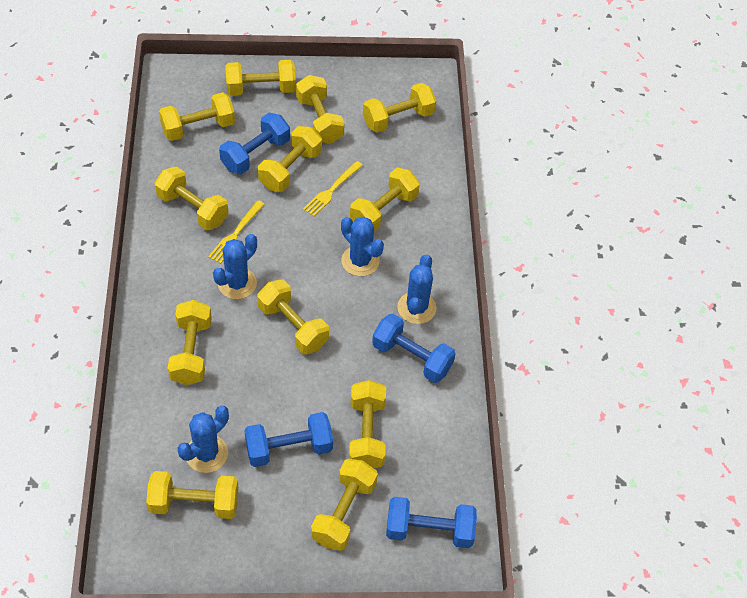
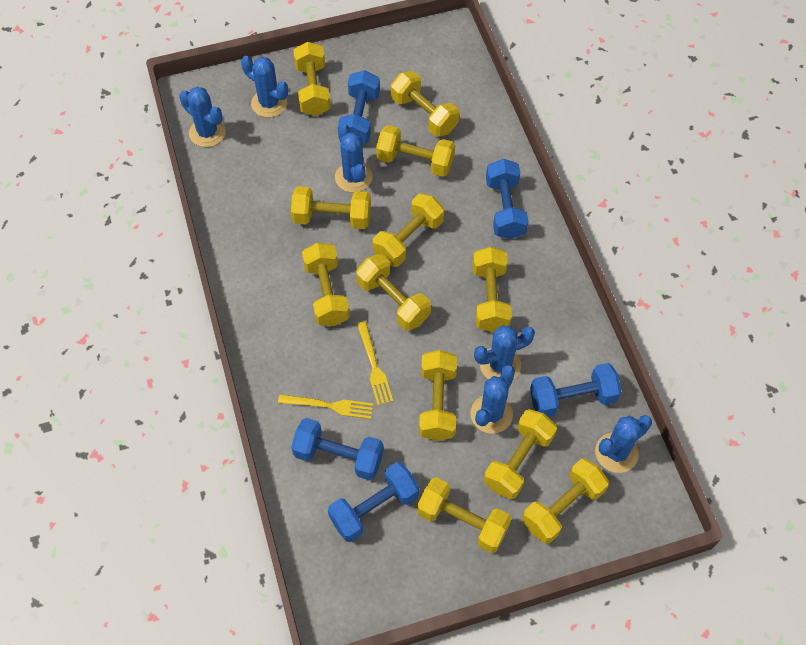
blue cactus: 4 -> 6
blue dumbbell: 4 -> 5

